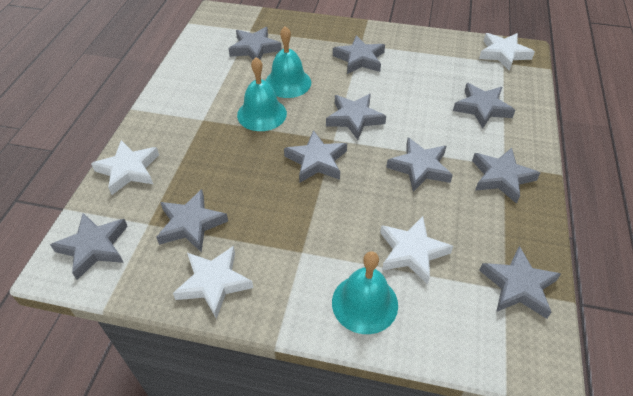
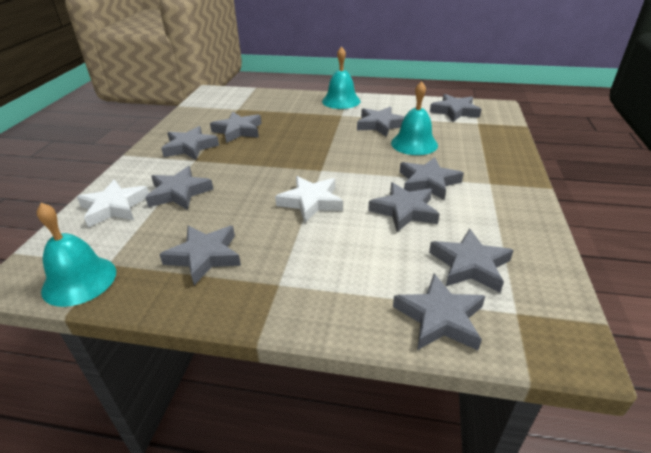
white star: 4 -> 2

